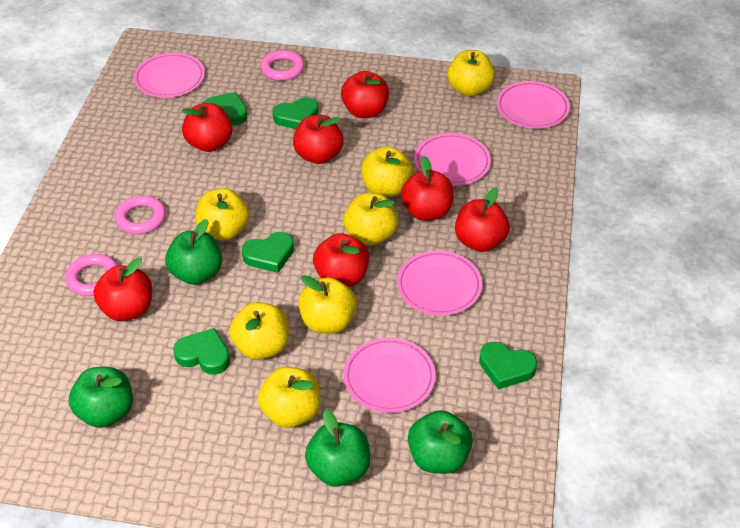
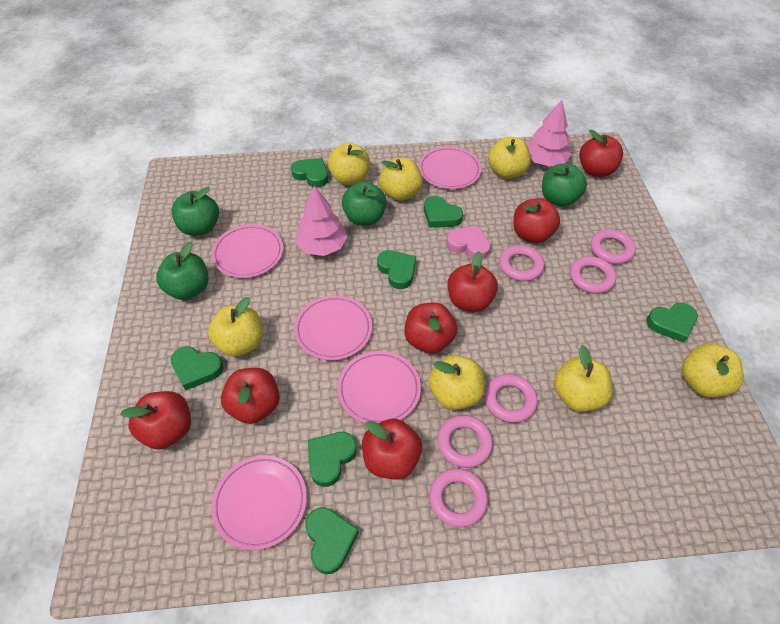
green heart: 5 -> 7
pink heart: 0 -> 1
pink ring: 3 -> 6
pink tree: 0 -> 2

